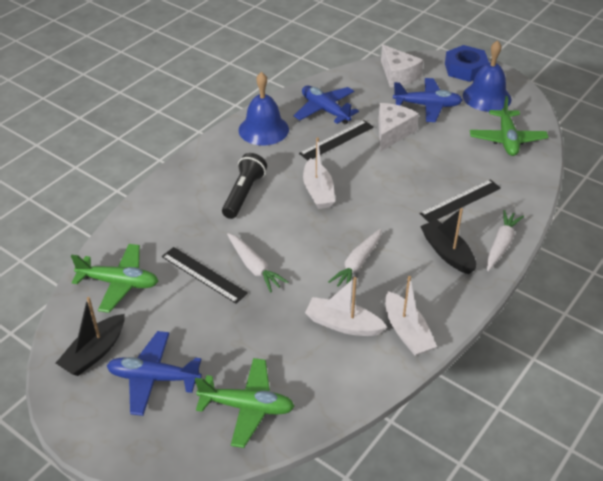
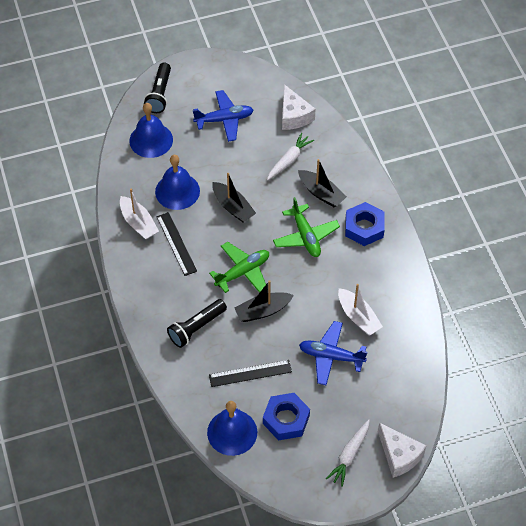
black boat: 2 -> 3
black flashlight: 1 -> 2
black ruler: 3 -> 2
blue bell: 2 -> 3
blue nut: 1 -> 2
blue plane: 3 -> 2
green plane: 3 -> 2
white boat: 3 -> 2
white carrot: 3 -> 2

